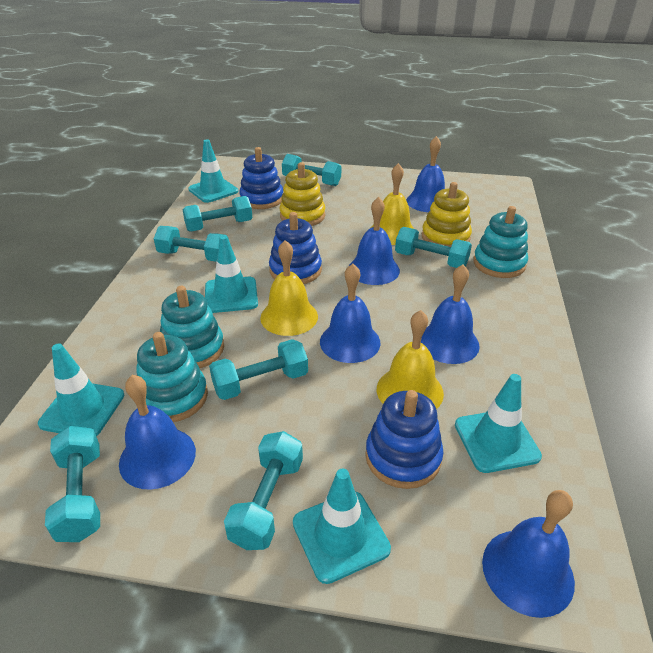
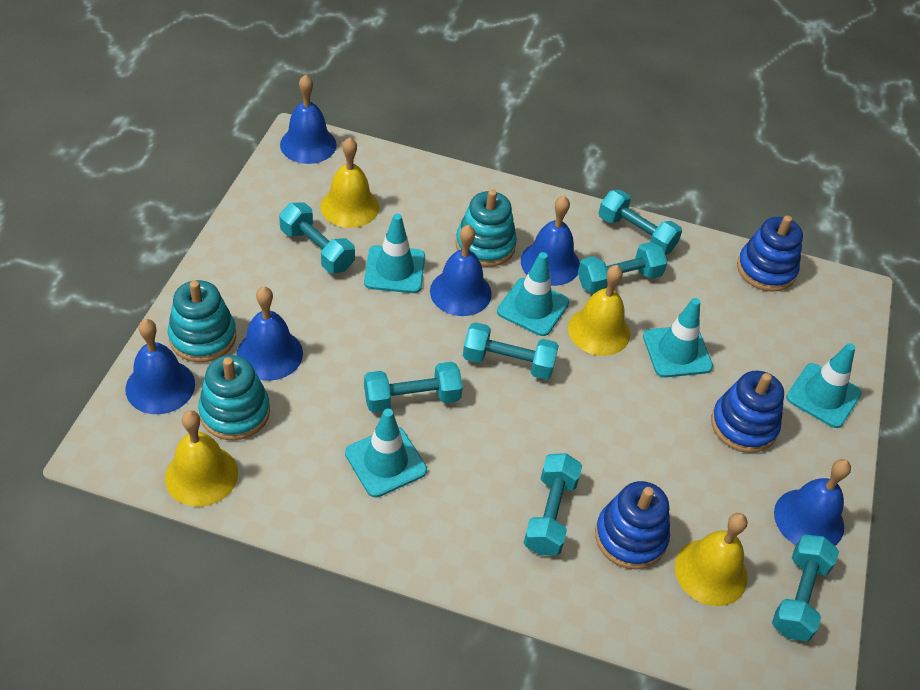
yellow bell: 3 -> 4
yellow stacking toy: 2 -> 0

